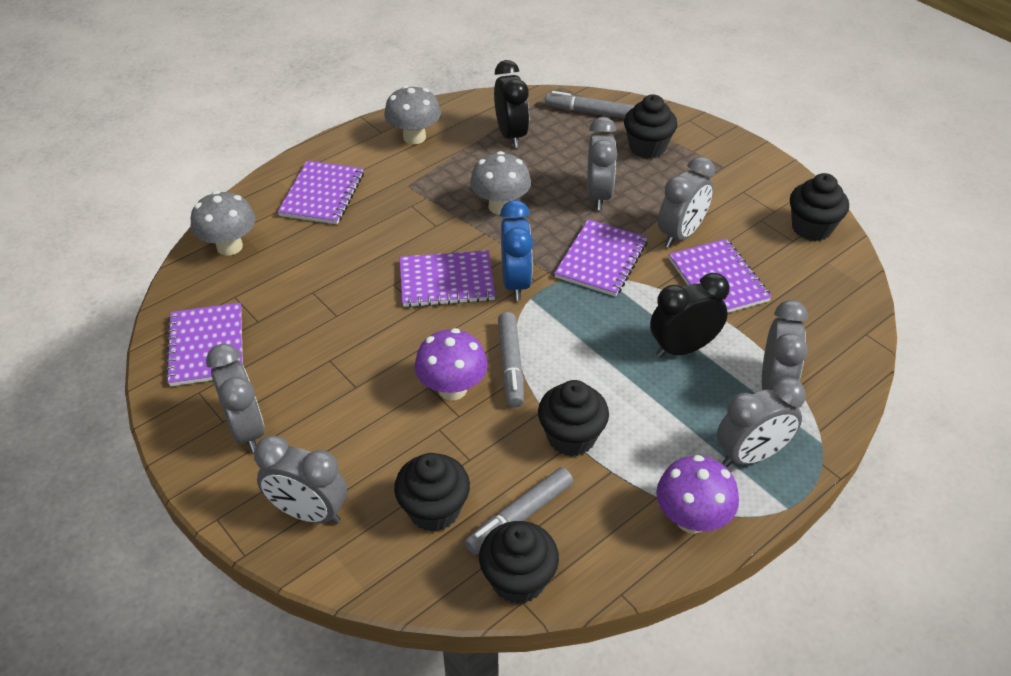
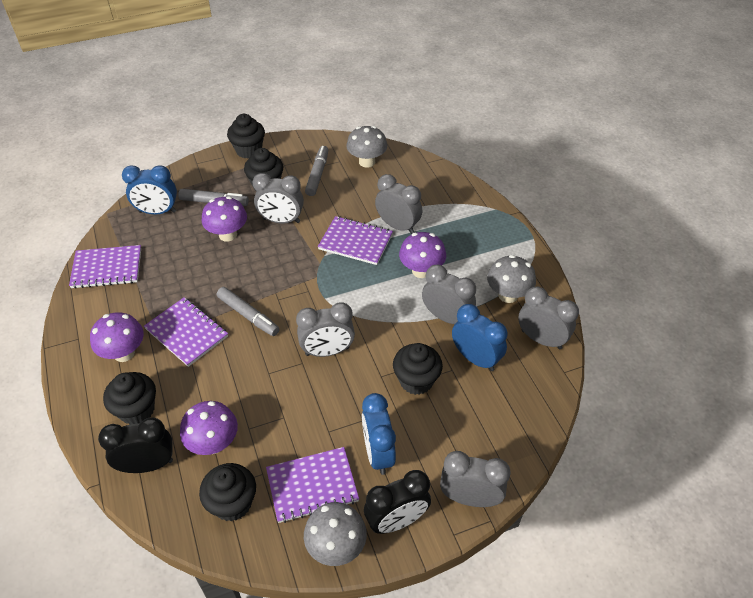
blue clock: 1 -> 3
purple mushroom: 2 -> 4
purple notebook: 5 -> 4

